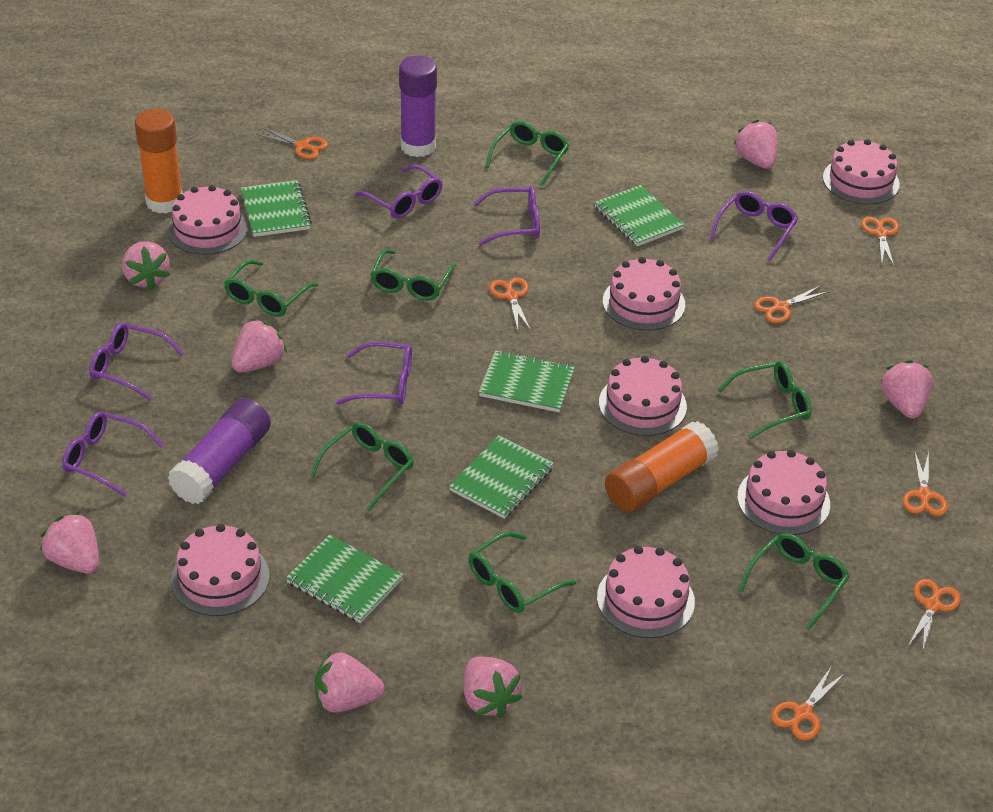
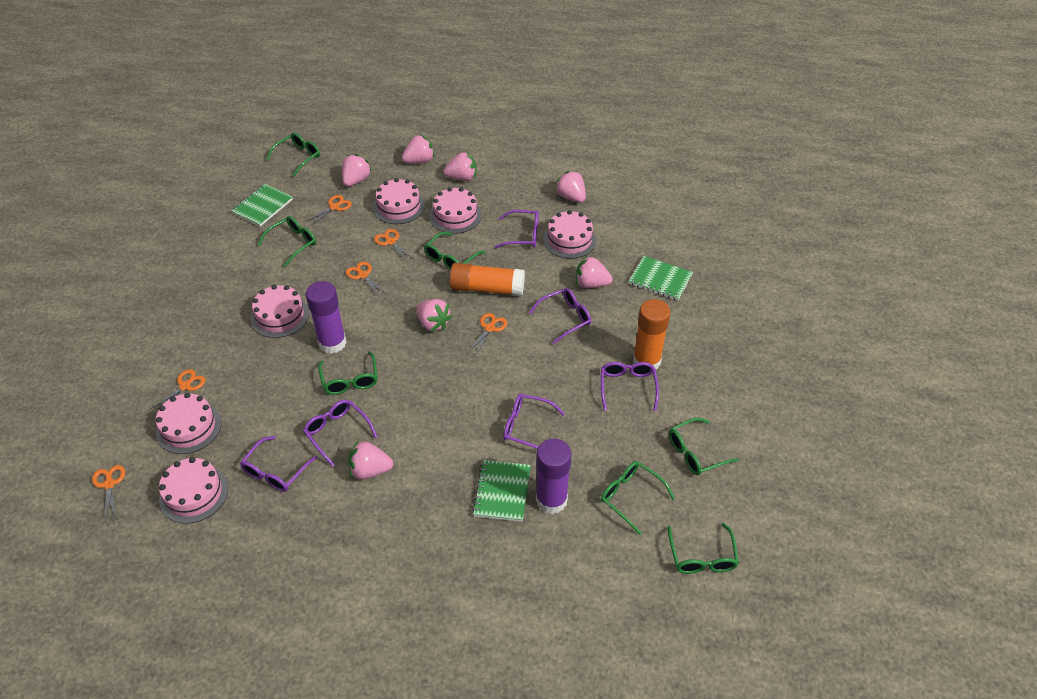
green notebook: 5 -> 3
orange scissors: 7 -> 6
pink cake: 7 -> 6

